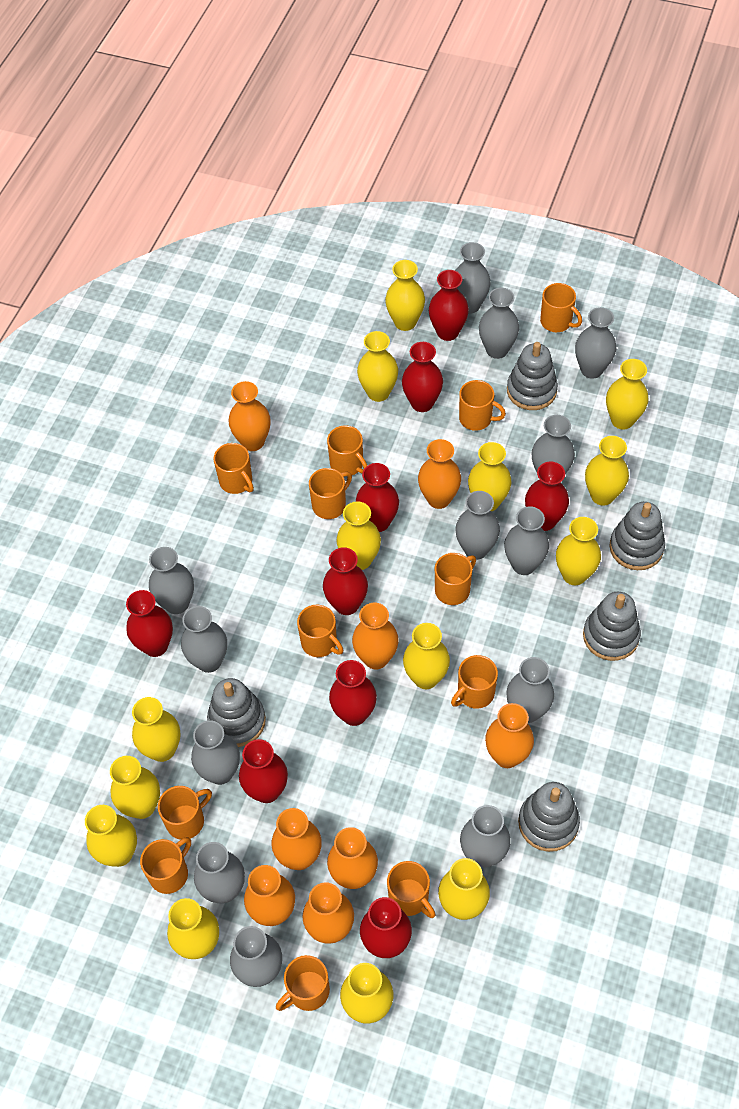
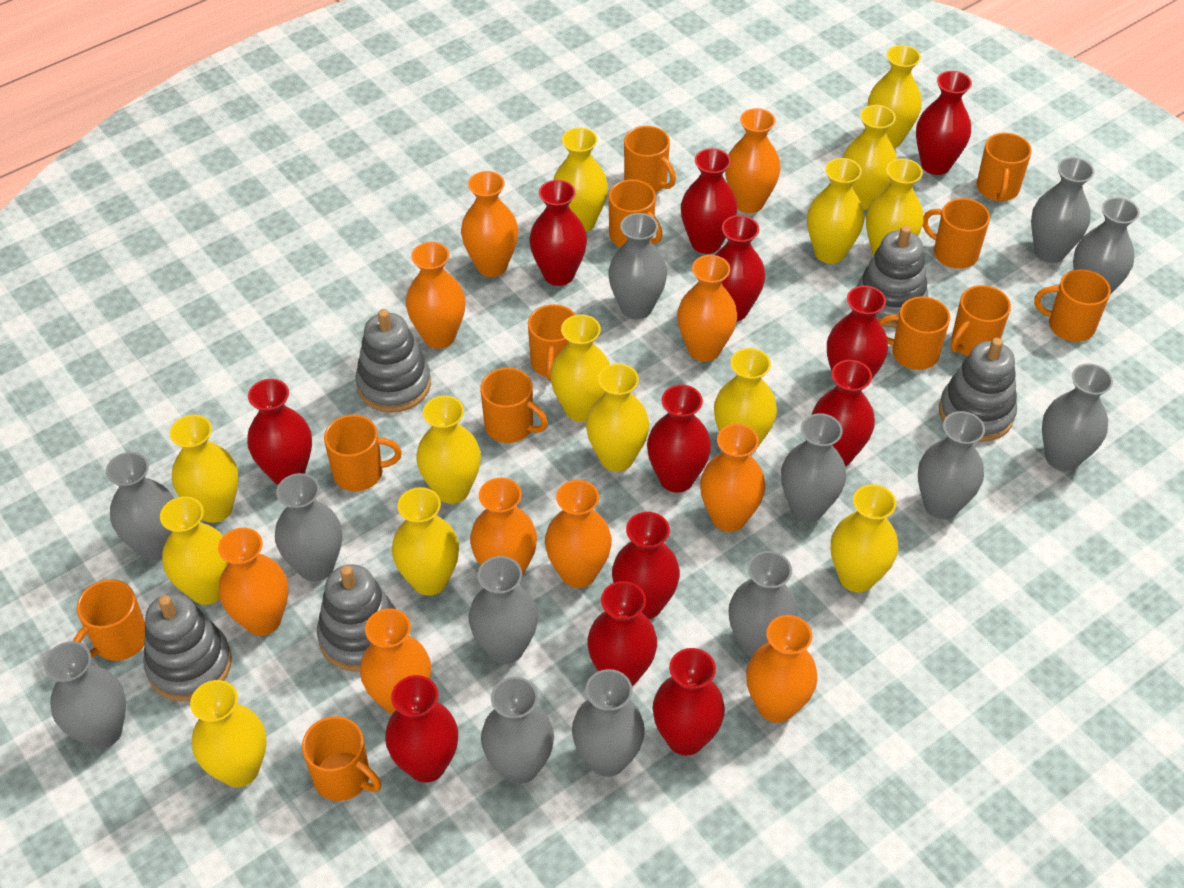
orange vase: 8 -> 10
red vase: 9 -> 12

